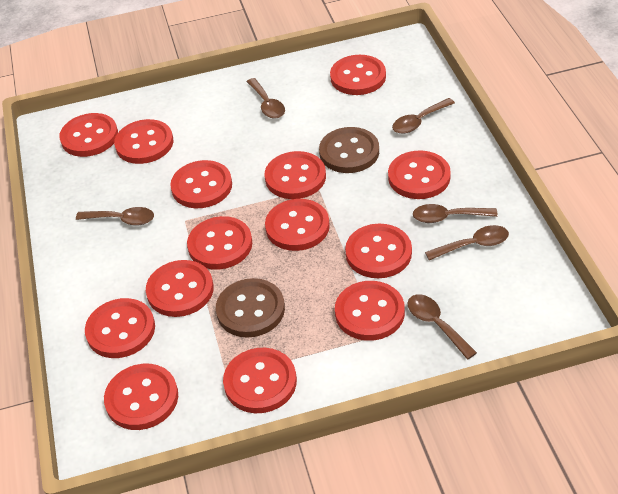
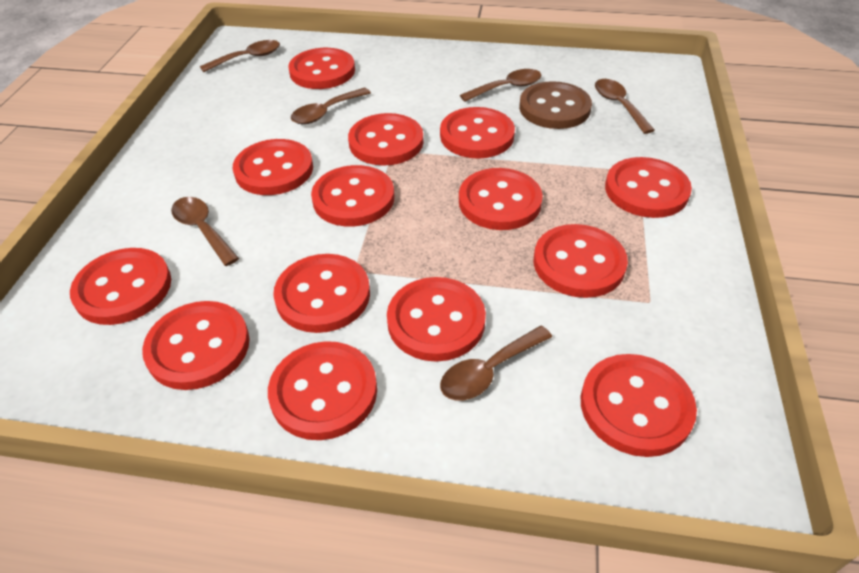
brown button: 2 -> 1

